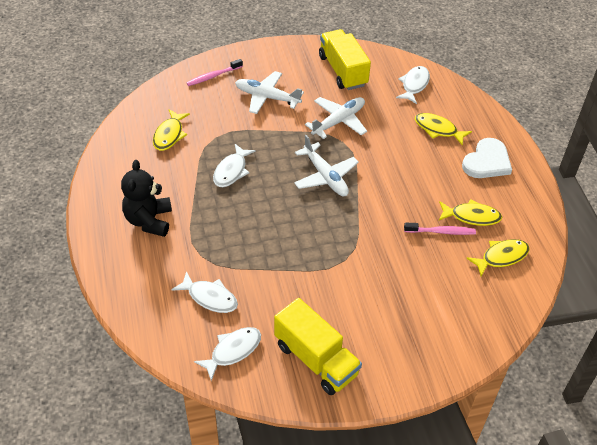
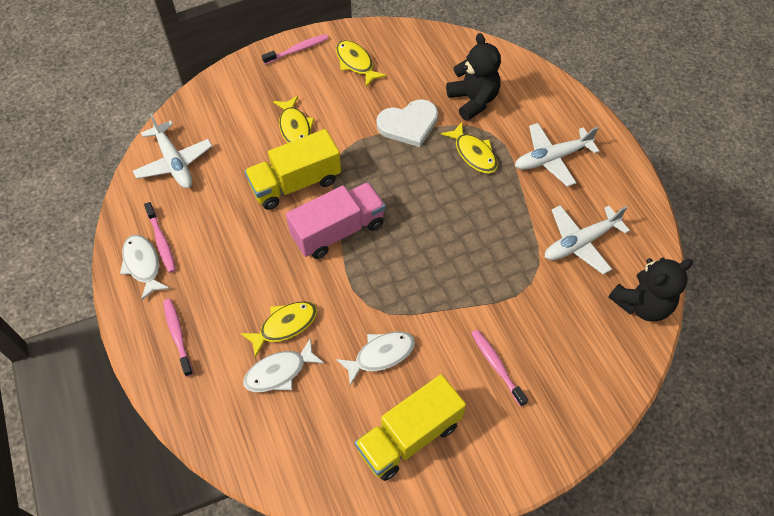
black teddy bear: 1 -> 2
pink toothbrush: 2 -> 4
pink truck: 0 -> 1
white fish: 4 -> 3

